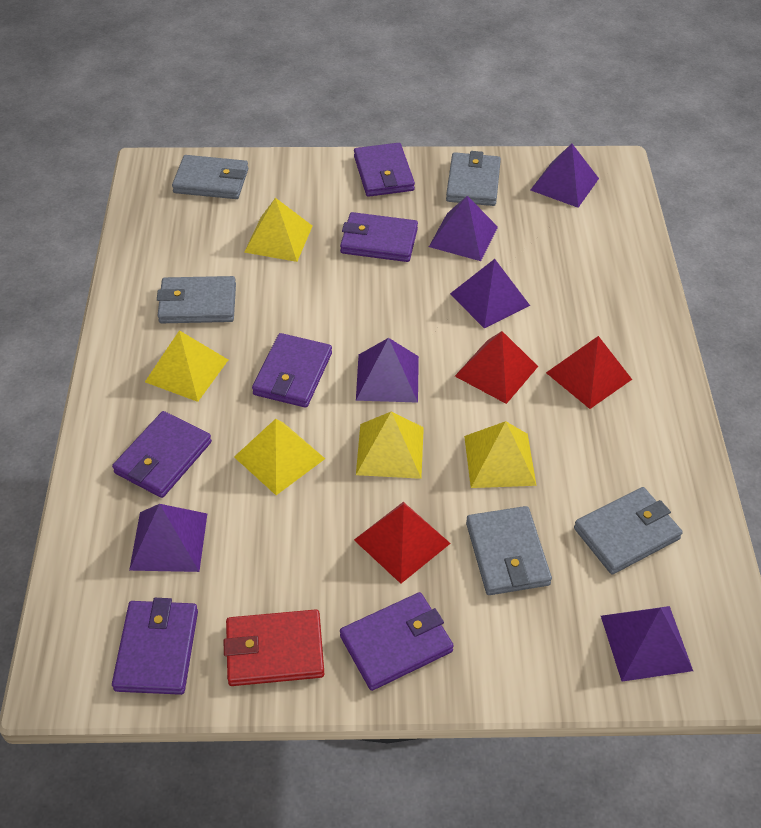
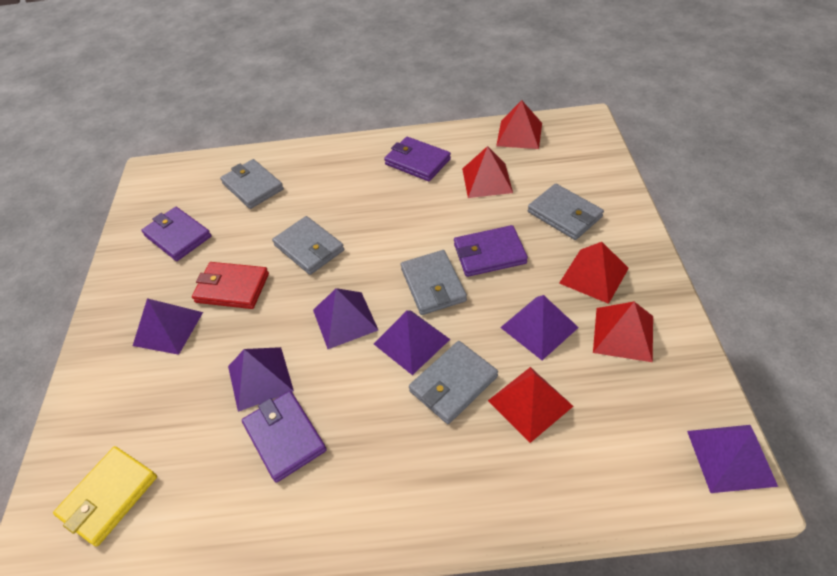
purple wallet: 6 -> 4
red pyramid: 3 -> 5
yellow pyramid: 5 -> 0
yellow wallet: 0 -> 1

